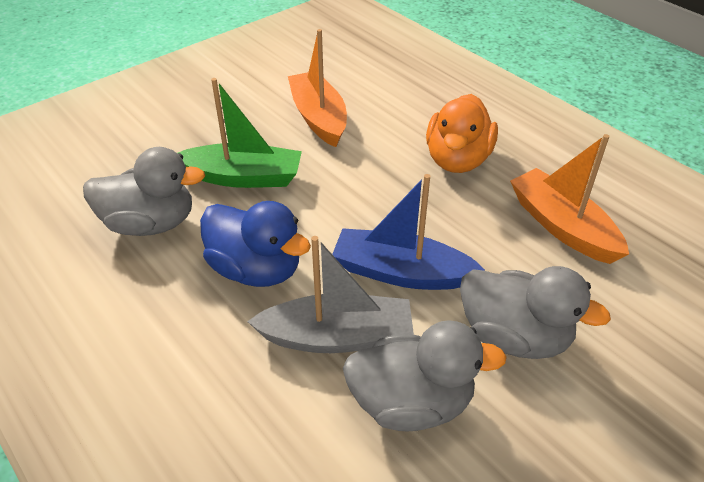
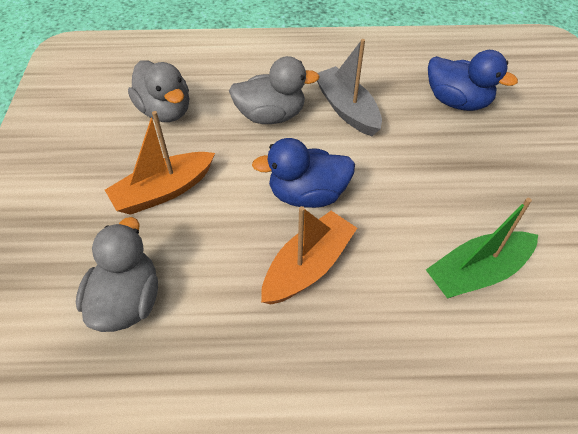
blue boat: 1 -> 0
blue duck: 1 -> 2
orange duck: 1 -> 0

